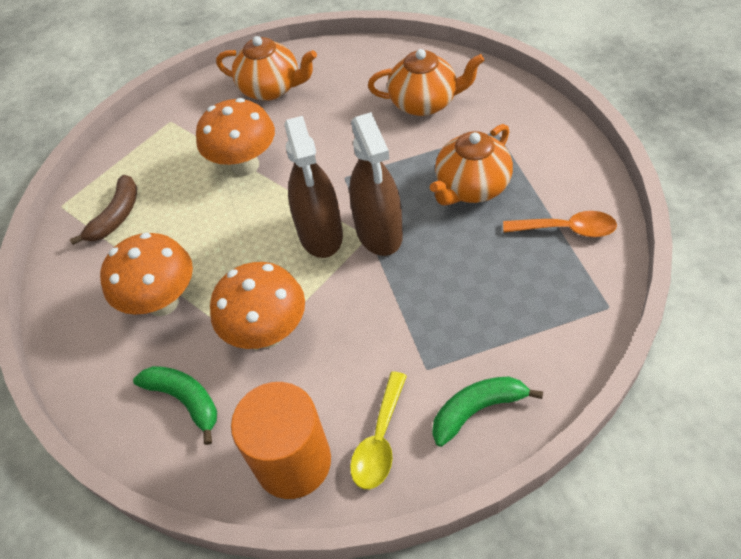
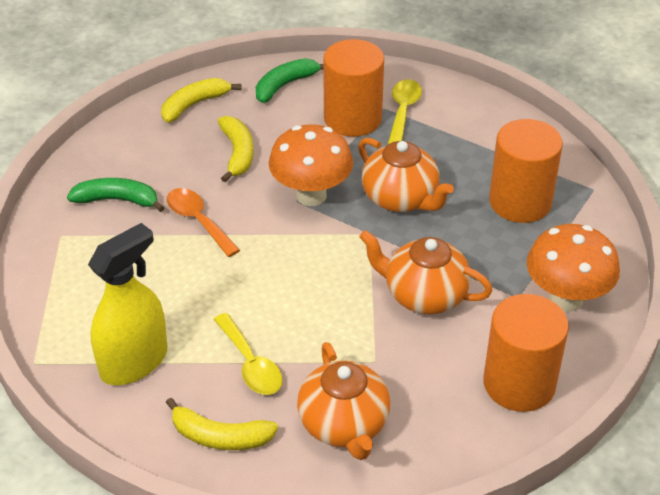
brown banana: 1 -> 0
brown spray bottle: 2 -> 0
orange cylinder: 1 -> 3
orange mushroom: 3 -> 2
yellow banana: 0 -> 3
yellow spoon: 1 -> 2
yellow spray bottle: 0 -> 1

